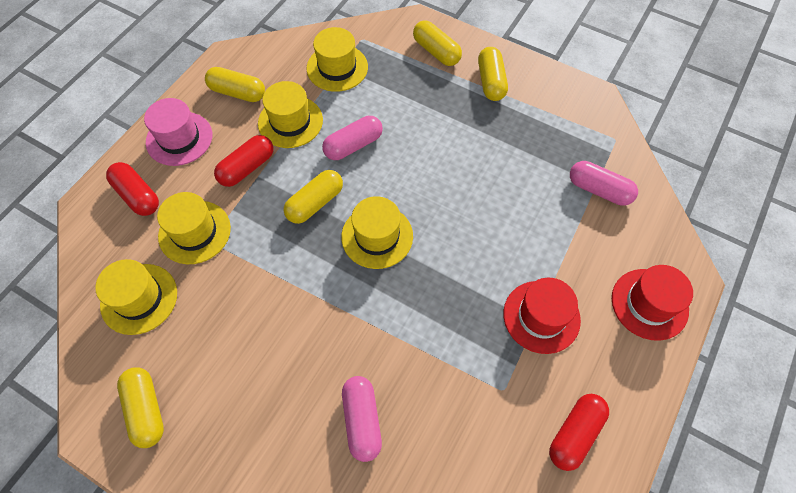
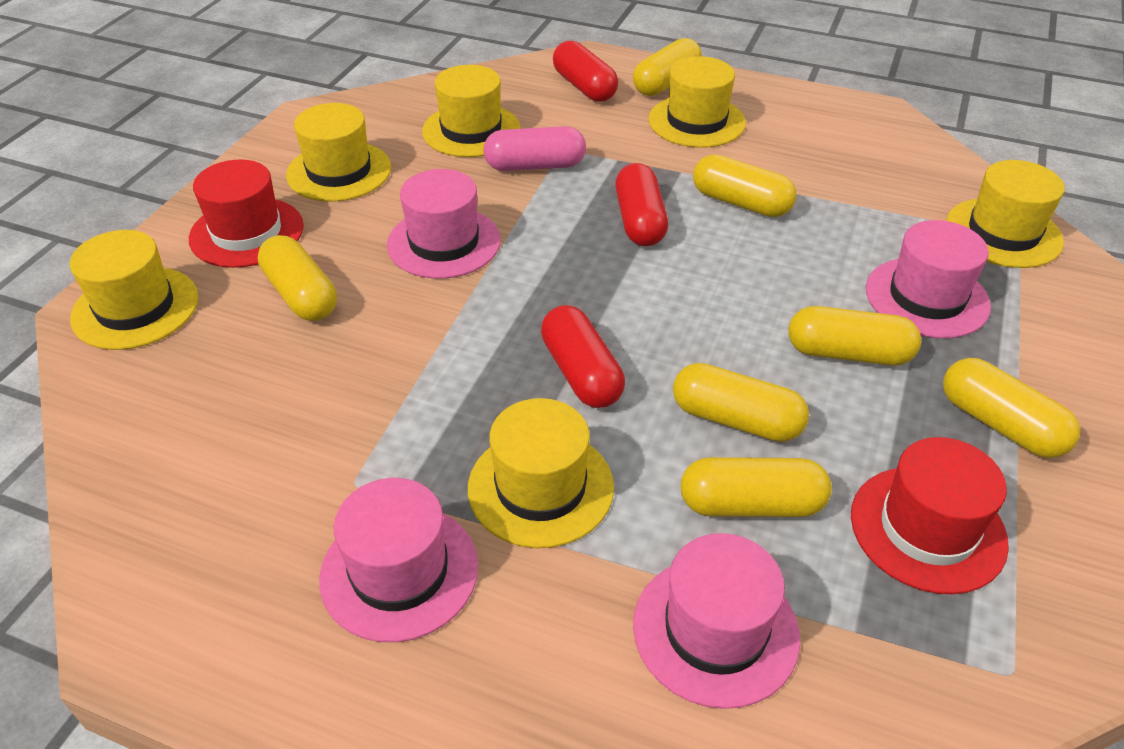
pink capsule: 3 -> 1
pink hat: 1 -> 4
yellow capsule: 5 -> 7
yellow hat: 5 -> 6

